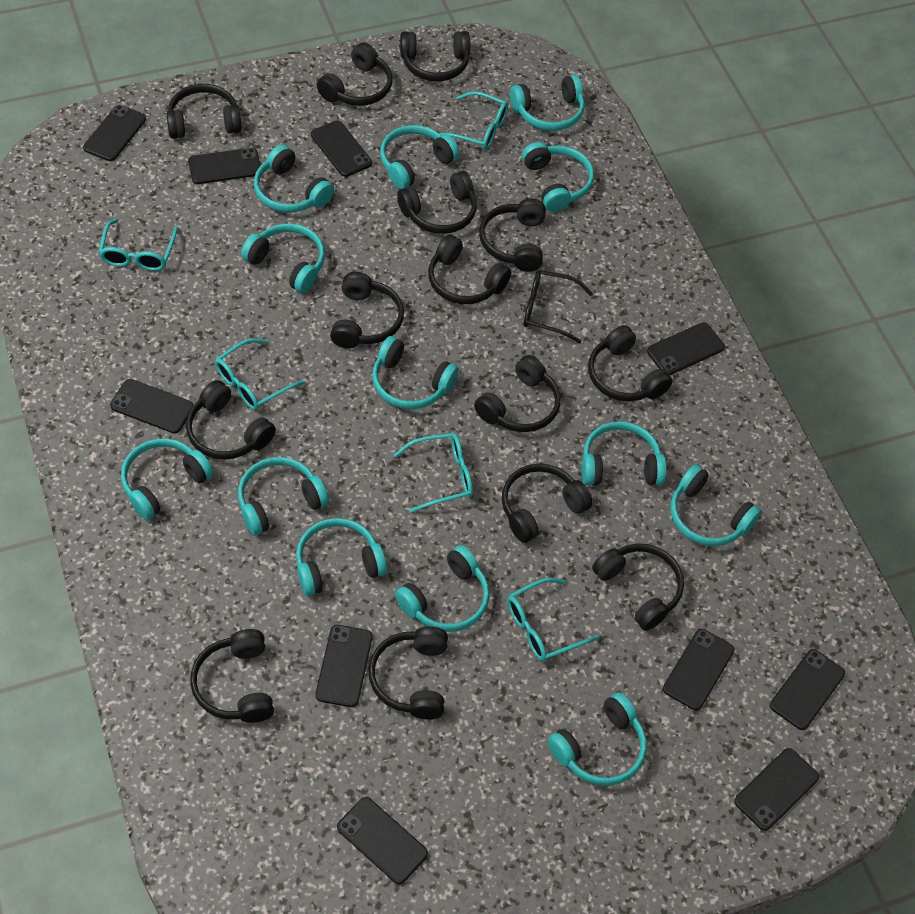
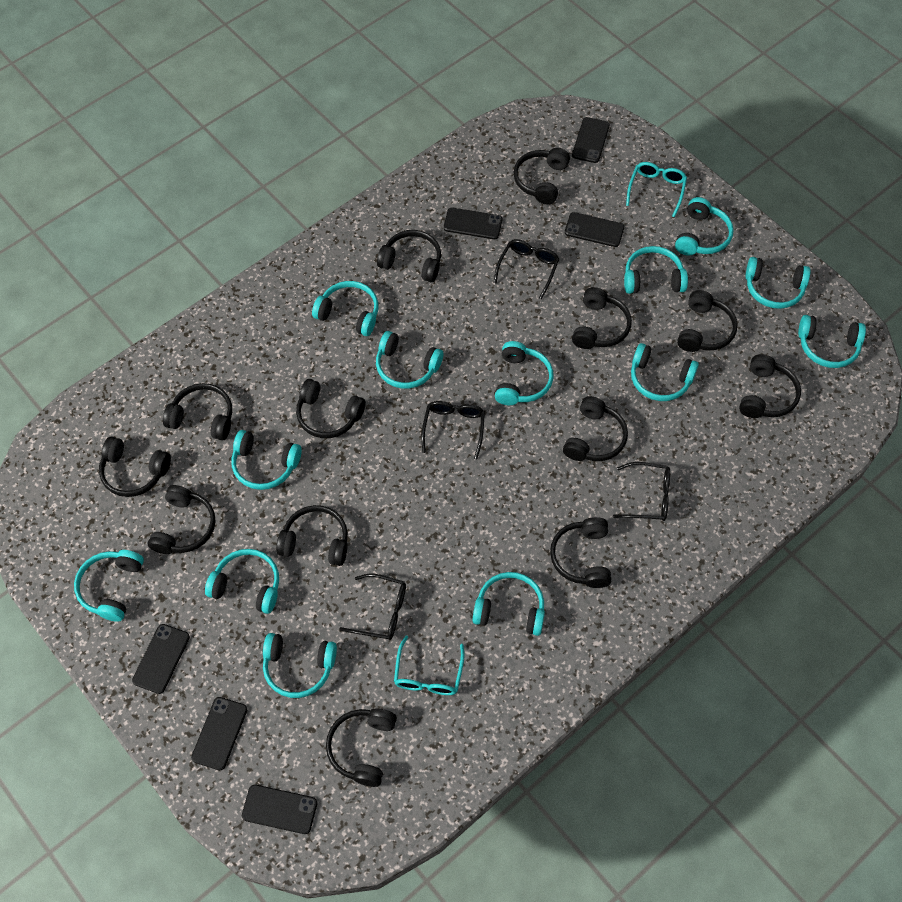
black glasses: 1 -> 4
black headphones: 14 -> 13
black phone: 10 -> 6
turquoise glasses: 5 -> 2

